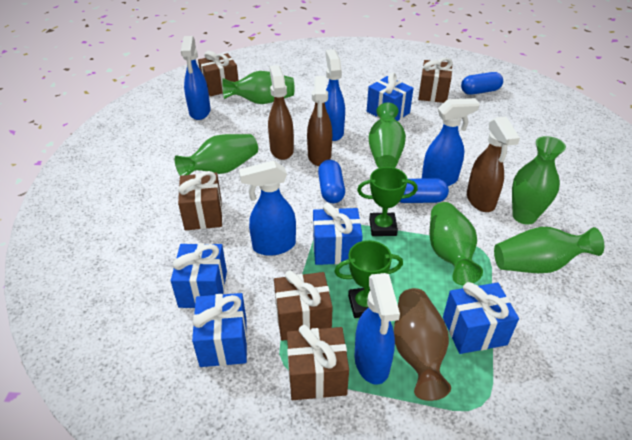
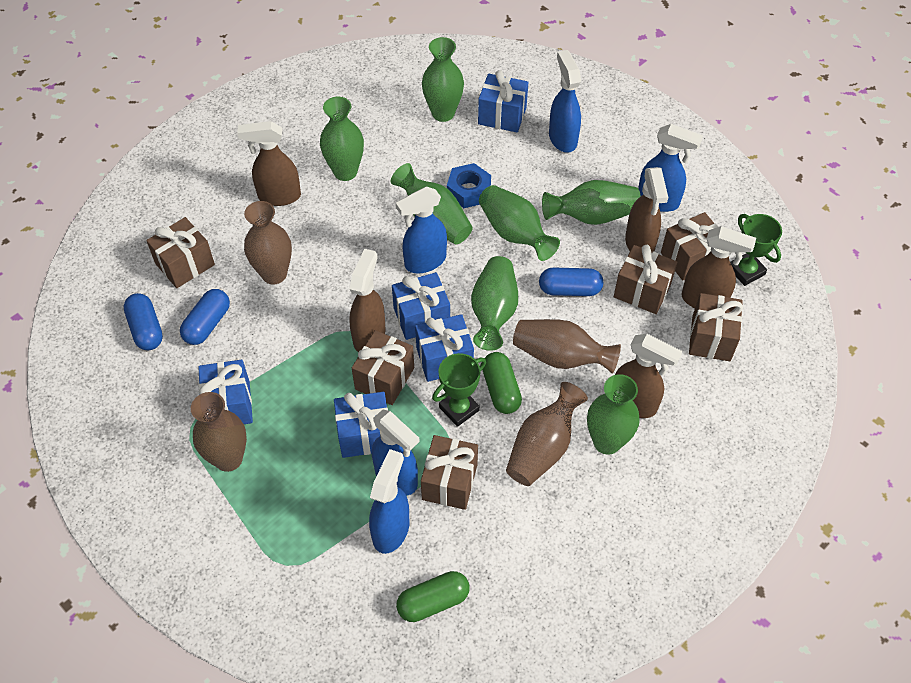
blue nut: 0 -> 1
brown gift: 5 -> 6
brown spray bottle: 3 -> 5
brown vase: 1 -> 4
green capsule: 0 -> 2
green vase: 6 -> 7

